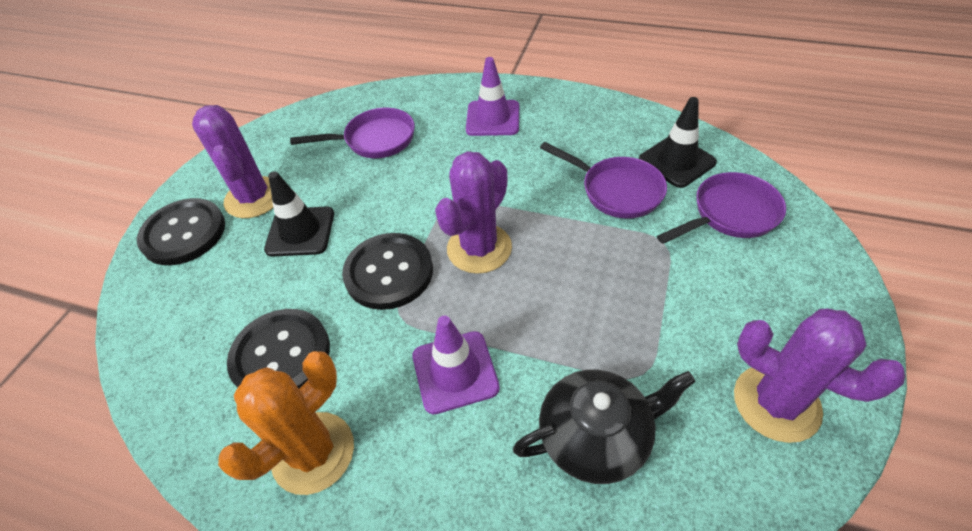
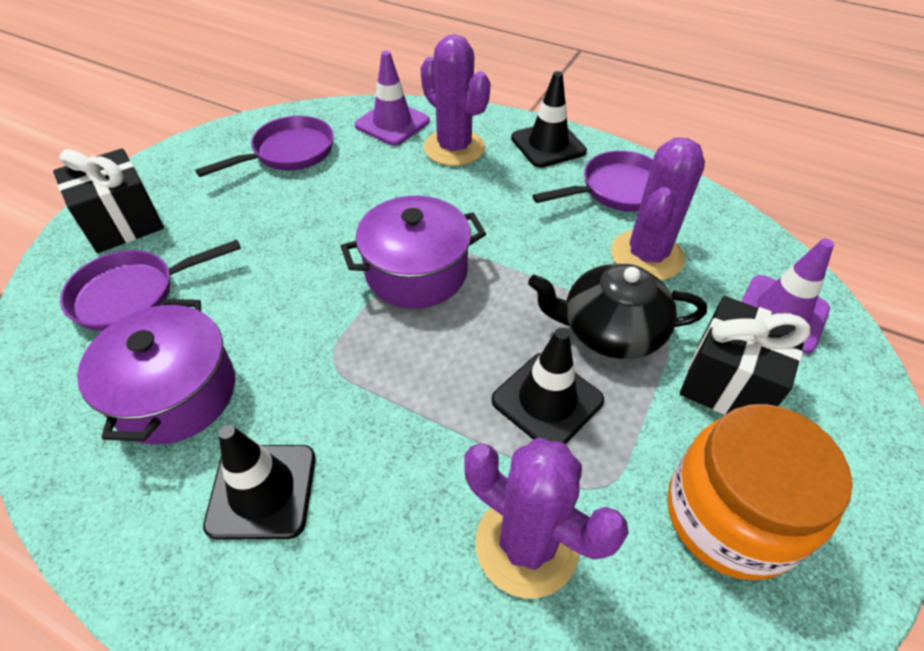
black button: 3 -> 0
black gift: 0 -> 2
black traffic cone: 2 -> 3
orange cactus: 1 -> 0
orange jar: 0 -> 1
purple pot: 0 -> 2

